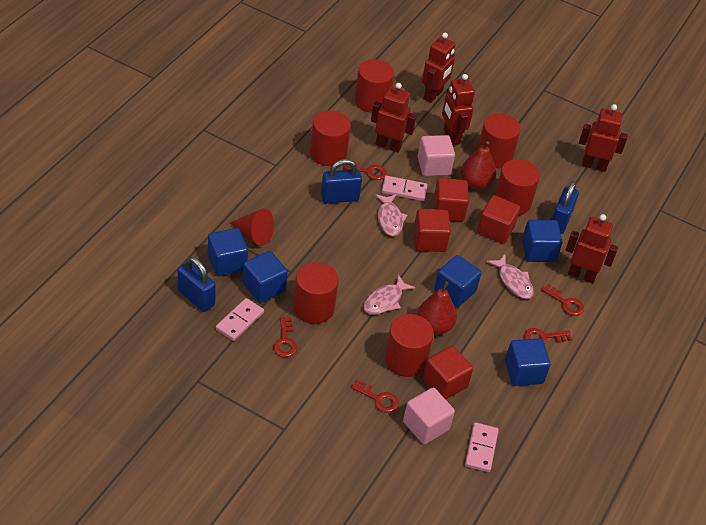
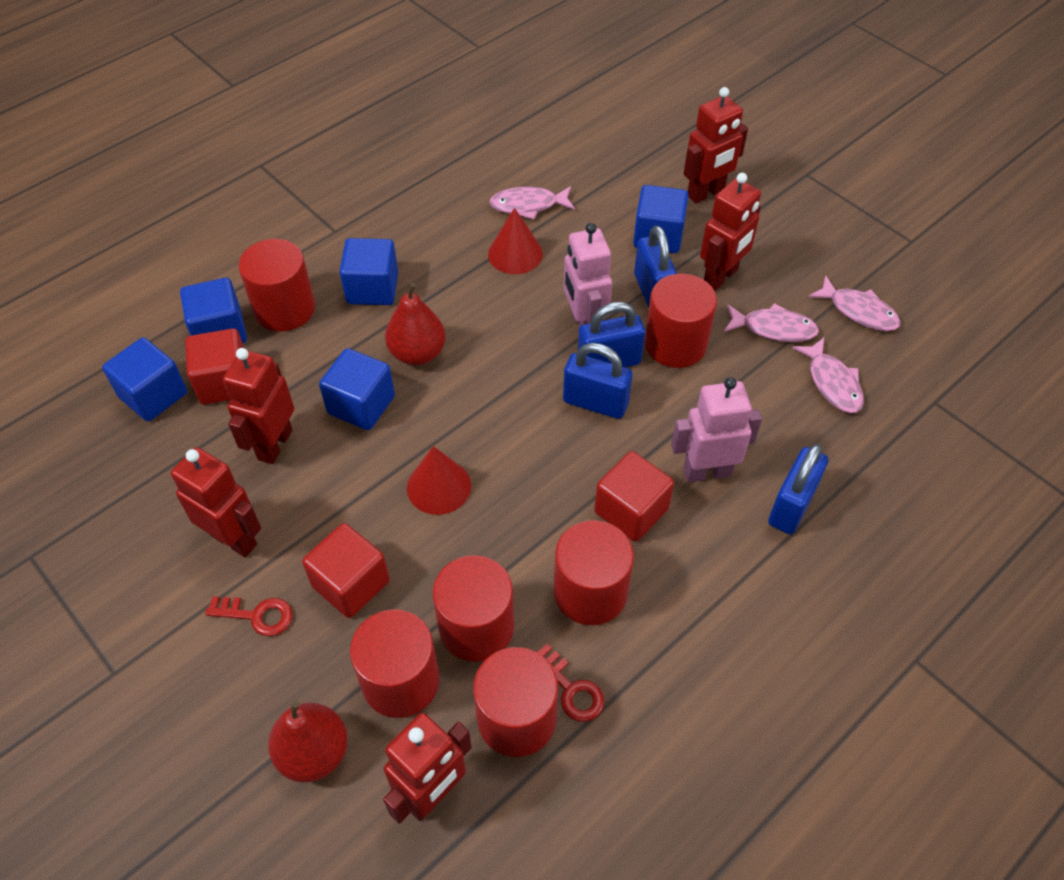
blue padlock: 3 -> 4
pink cube: 2 -> 0
pink domino: 3 -> 0
pink fish: 3 -> 4
pink robot: 0 -> 2
red cone: 1 -> 2
red cube: 4 -> 3
red key: 5 -> 2

